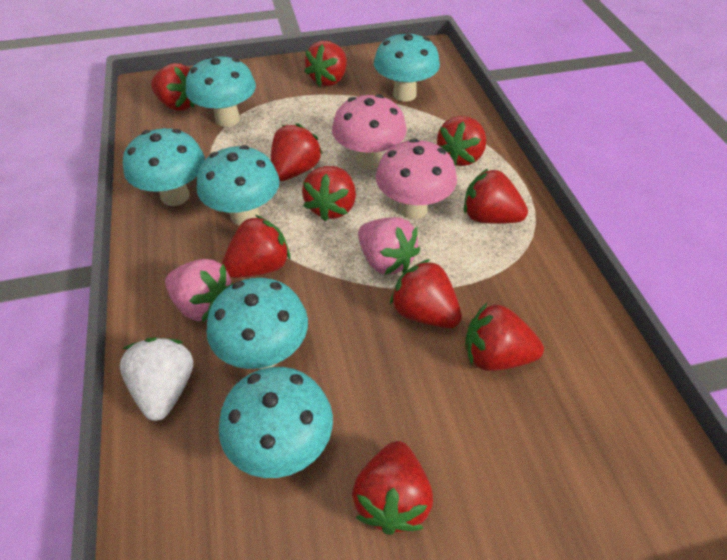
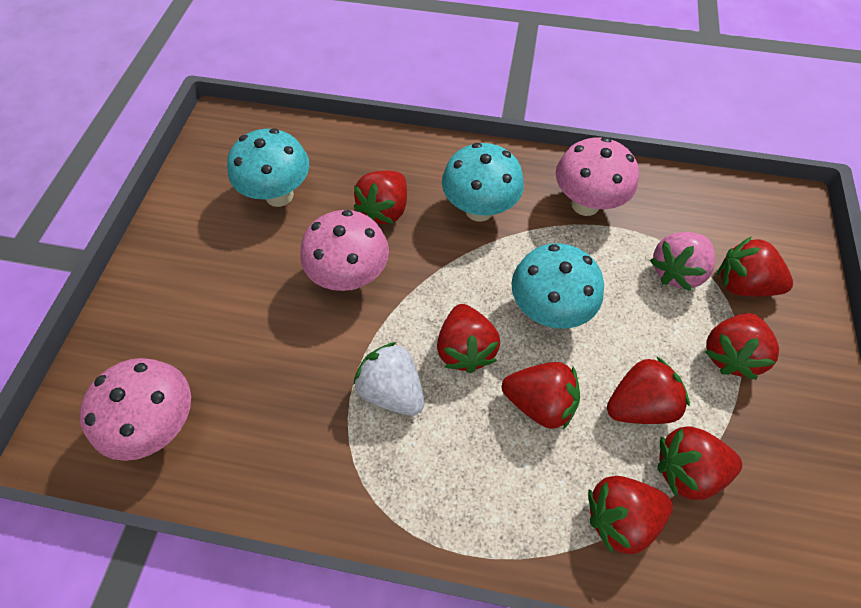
pink mushroom: 2 -> 3
pink strawberry: 2 -> 1
red strawberry: 10 -> 8
turquoise mushroom: 6 -> 3

